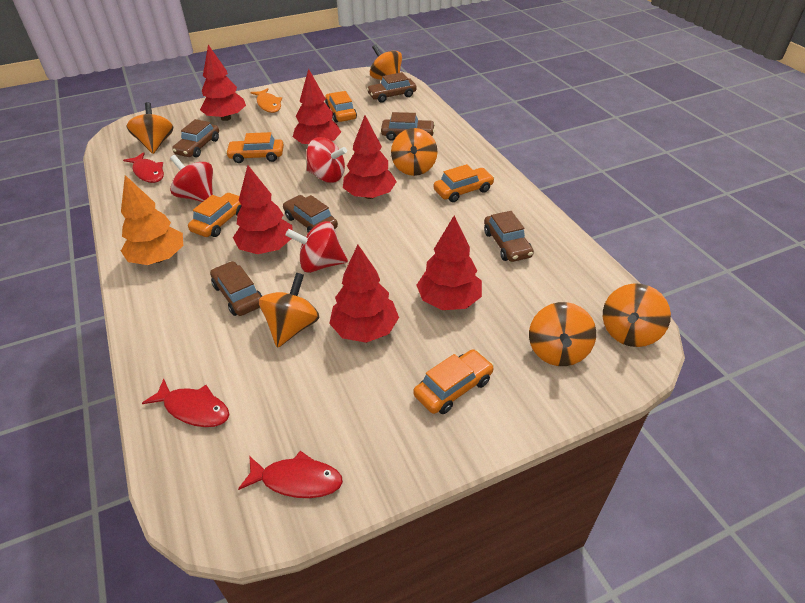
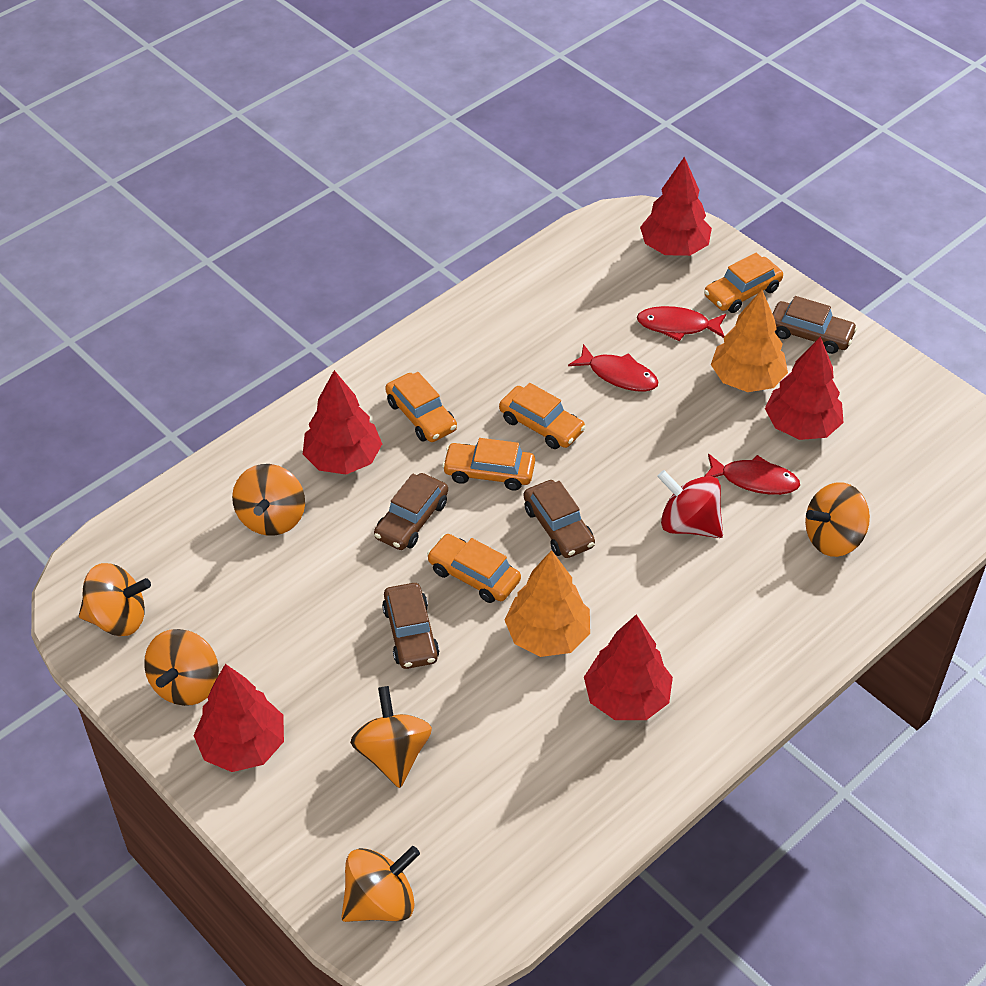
brown car: 6 -> 4
orange fish: 1 -> 0
orange tree: 1 -> 2
red spinning top: 3 -> 1
red tree: 6 -> 5

